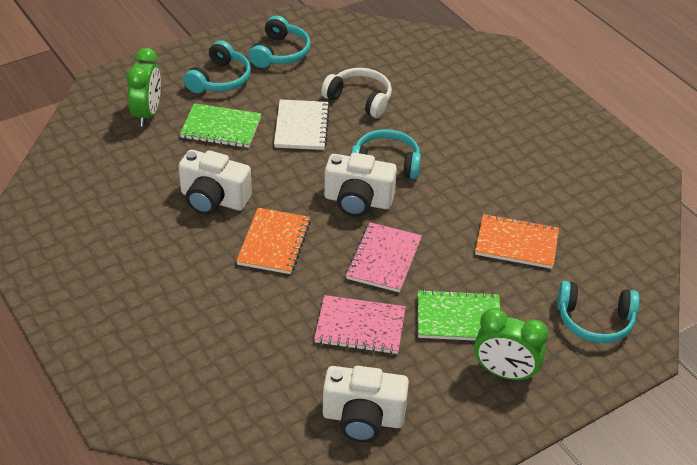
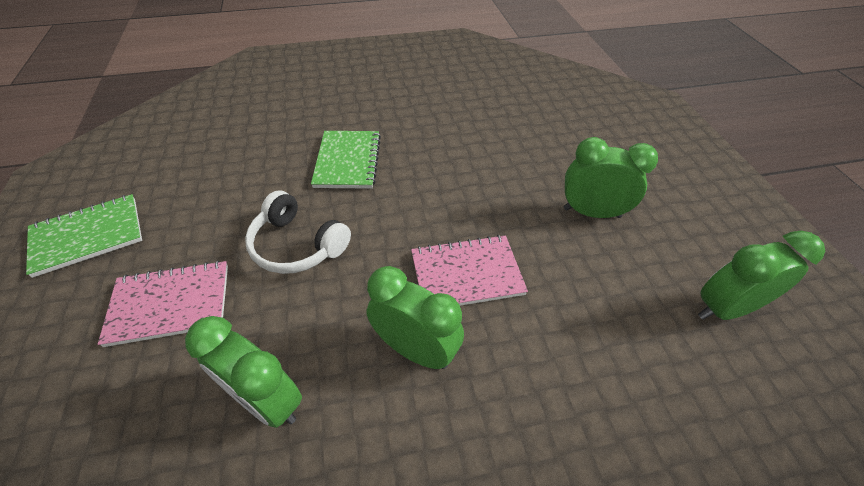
green clock: 2 -> 4
orange notebook: 2 -> 0
turquoise headphones: 4 -> 0
white camera: 3 -> 0
white notebook: 1 -> 0

